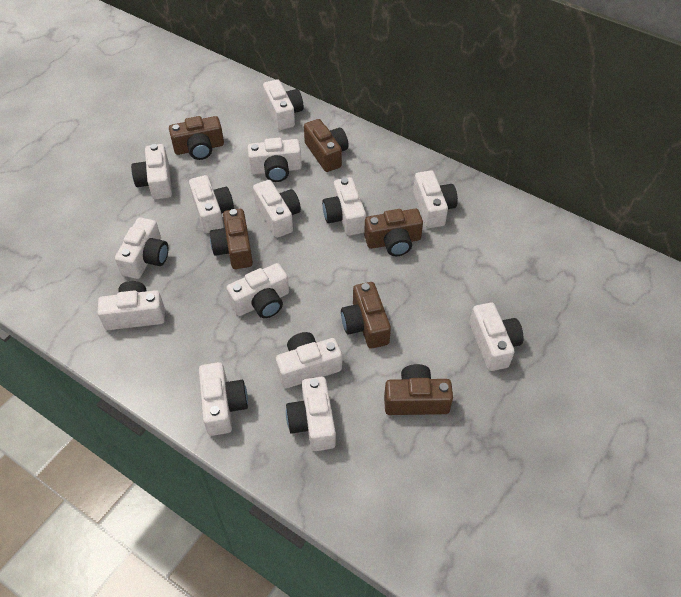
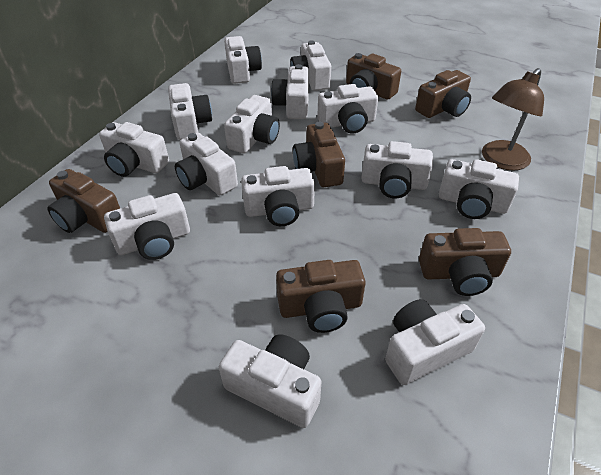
brown lamp: 0 -> 1

